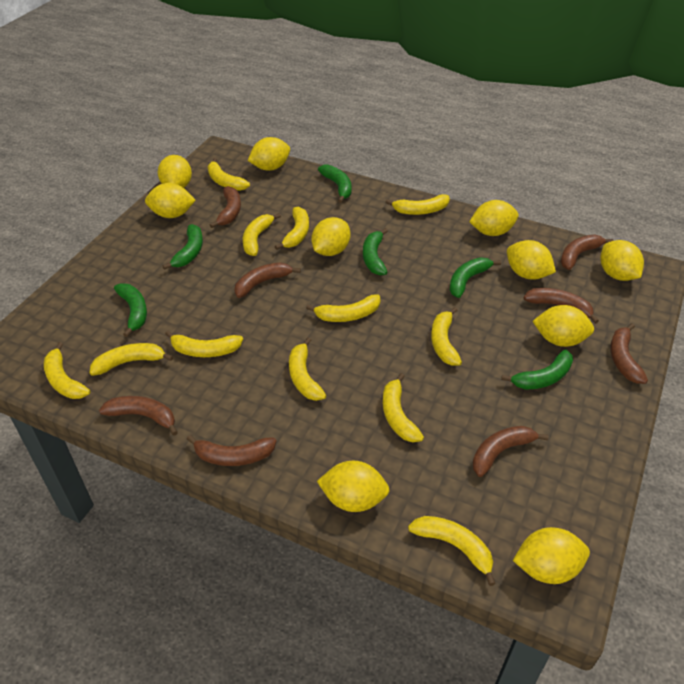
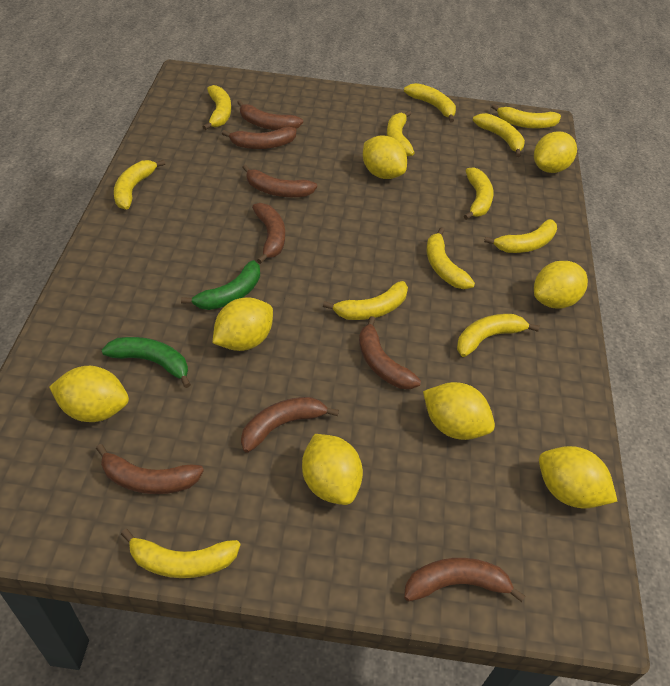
green banana: 6 -> 2
yellow lemon: 10 -> 8

